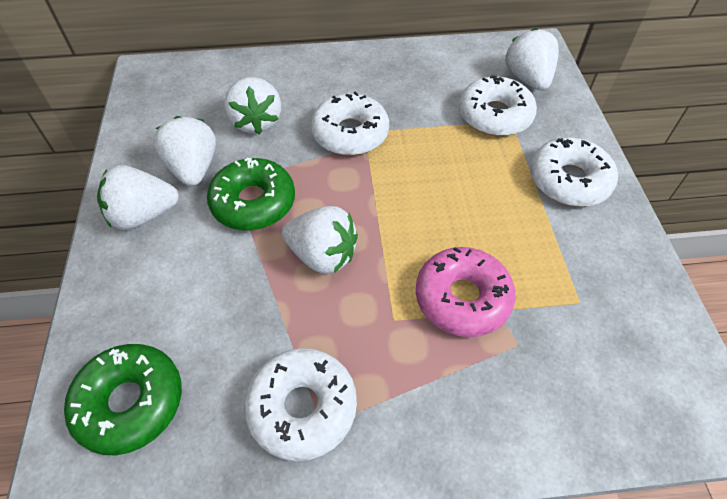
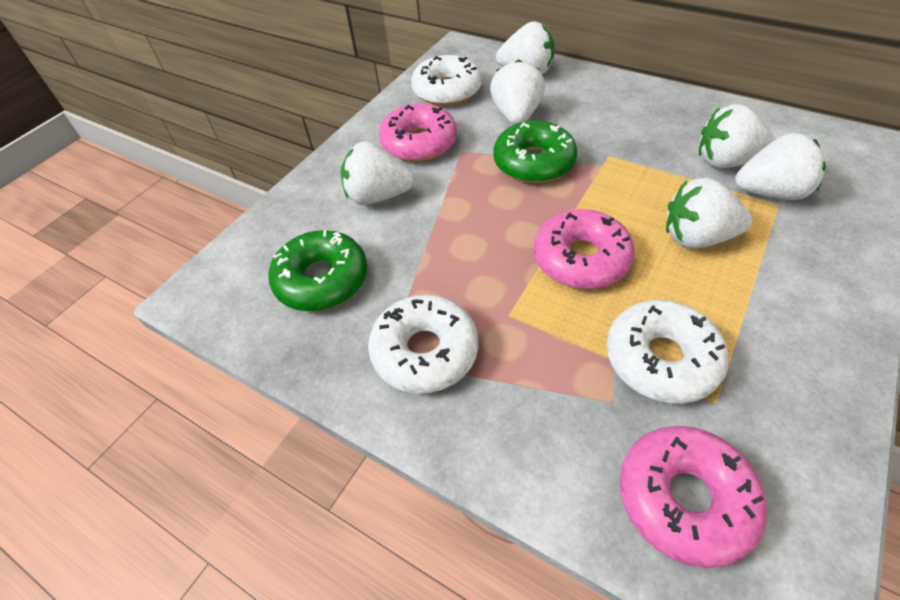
pink donut: 1 -> 3
white donut: 4 -> 3
white strawberry: 5 -> 6

